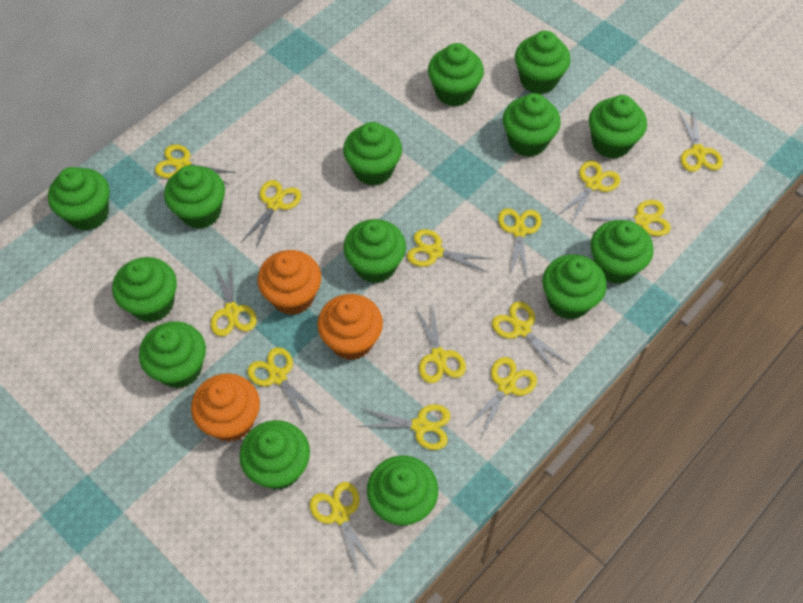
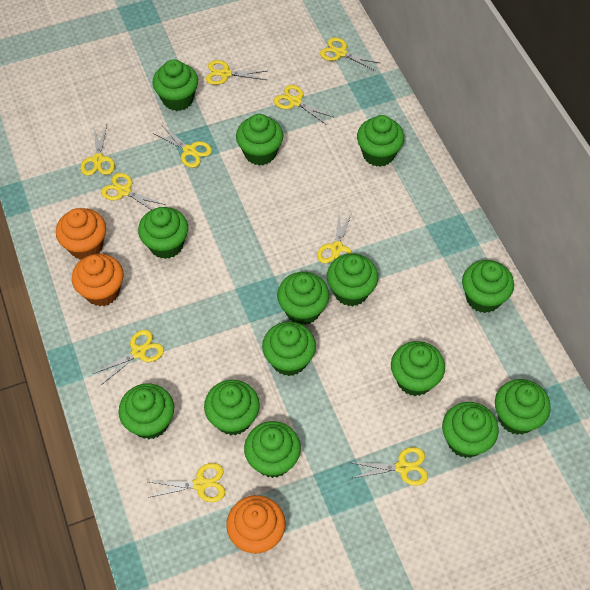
yellow scissors: 14 -> 10

